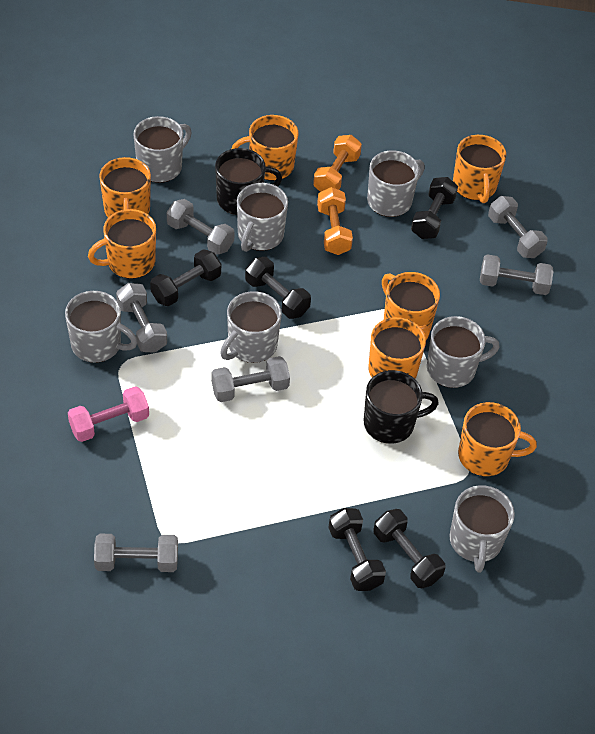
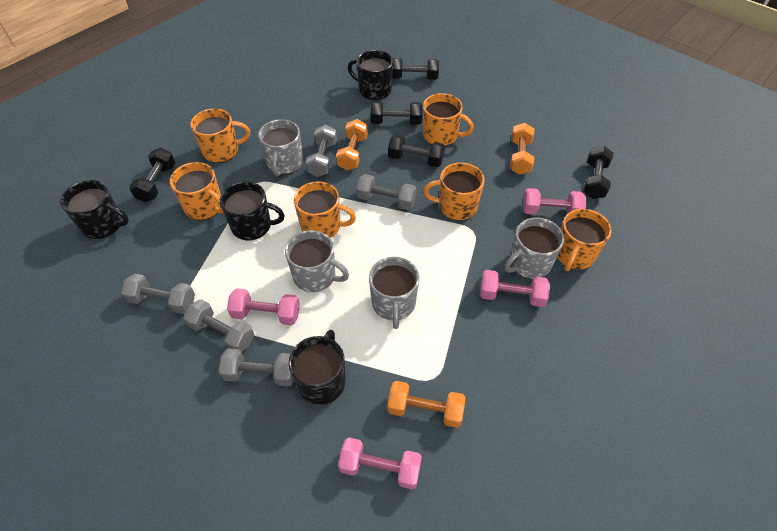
black mug: 2 -> 4
grey dumbbell: 6 -> 5
grey mug: 7 -> 4
orange dumbbell: 2 -> 3
orange mug: 7 -> 6
pink dumbbell: 1 -> 4

